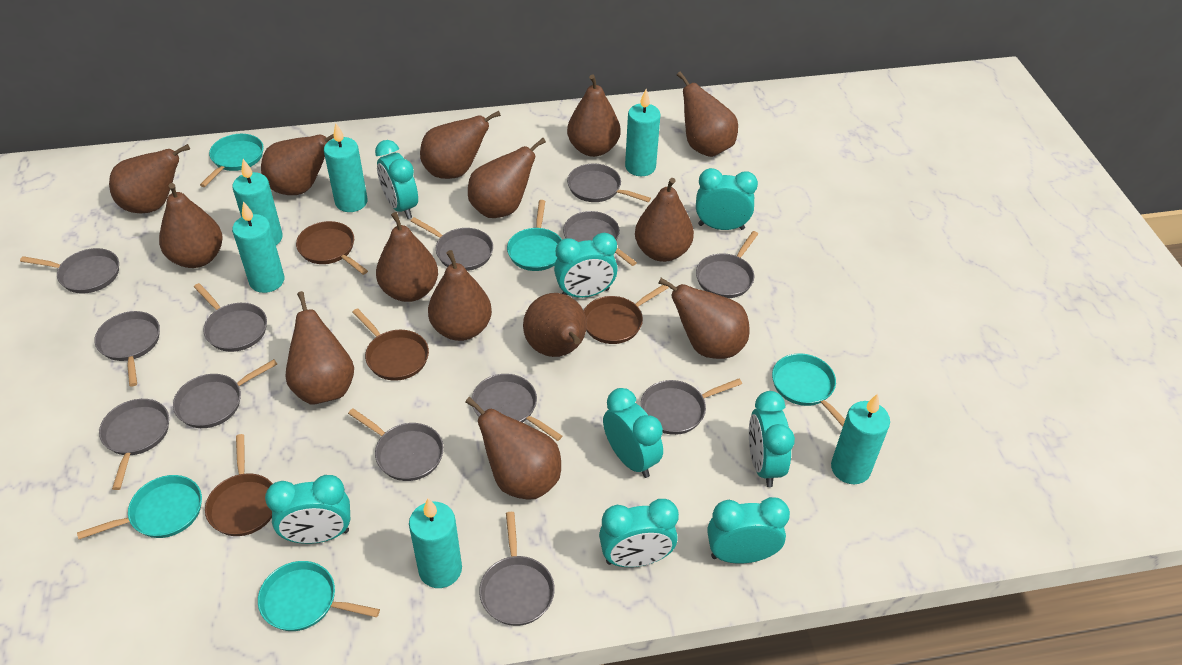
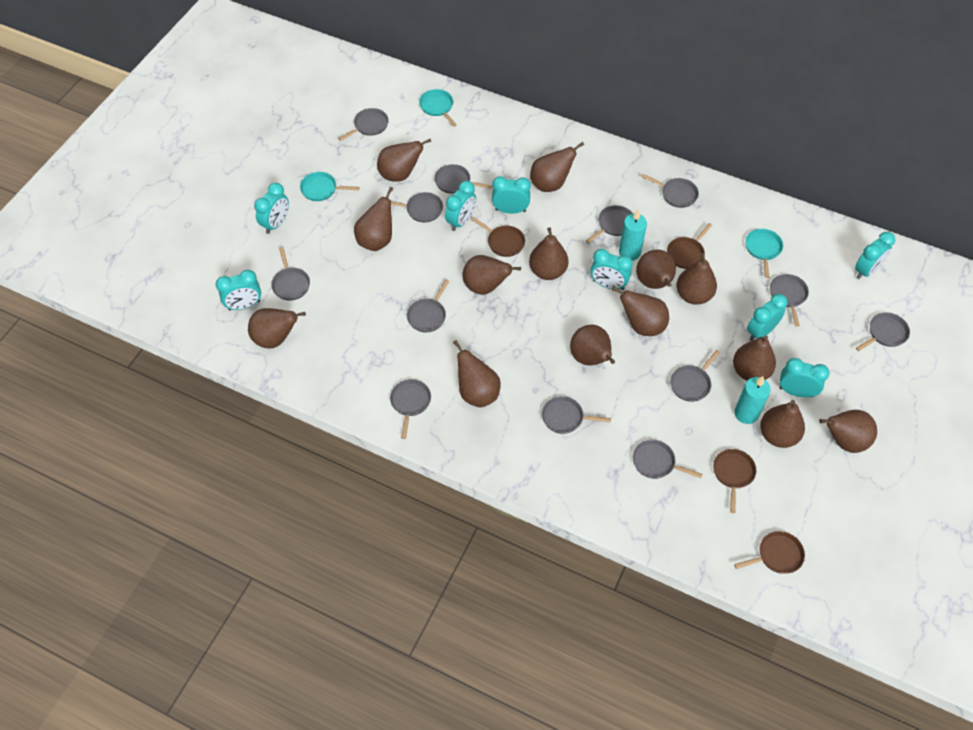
turquoise candle: 6 -> 2
turquoise pan: 5 -> 3

